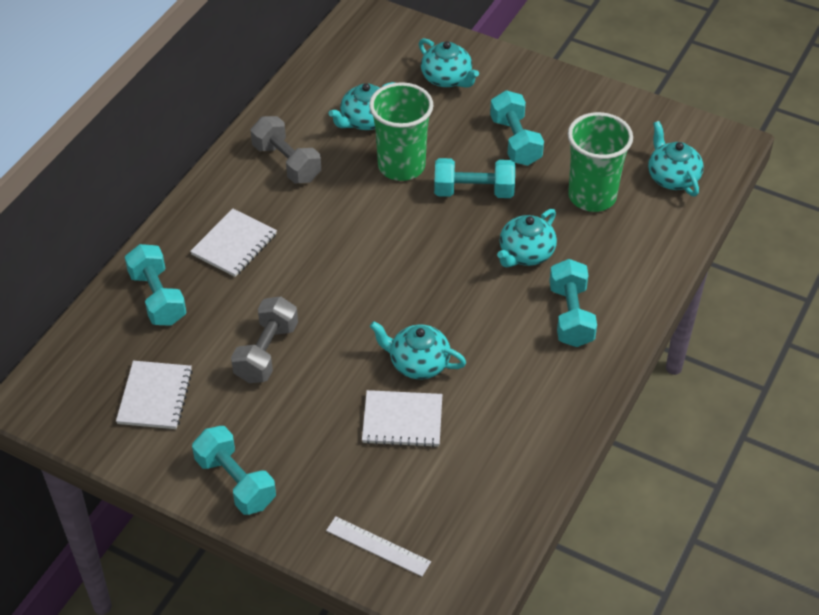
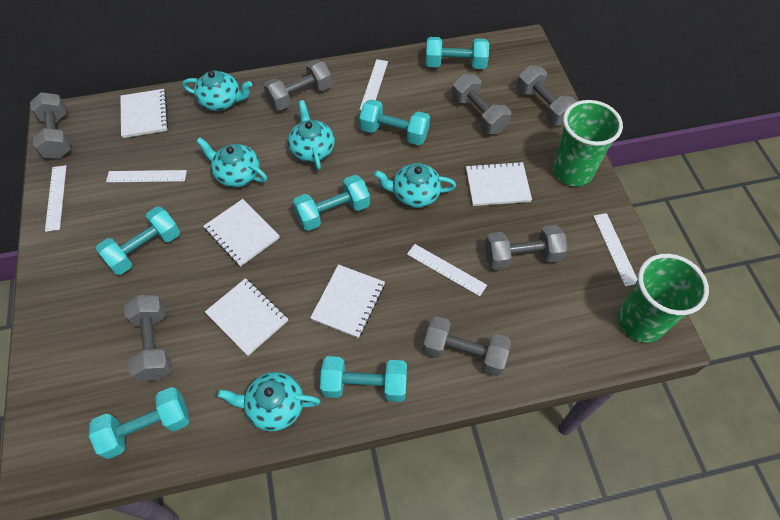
grey dumbbell: 2 -> 7
turquoise dumbbell: 5 -> 6
white notebook: 3 -> 5
white ruler: 1 -> 5

